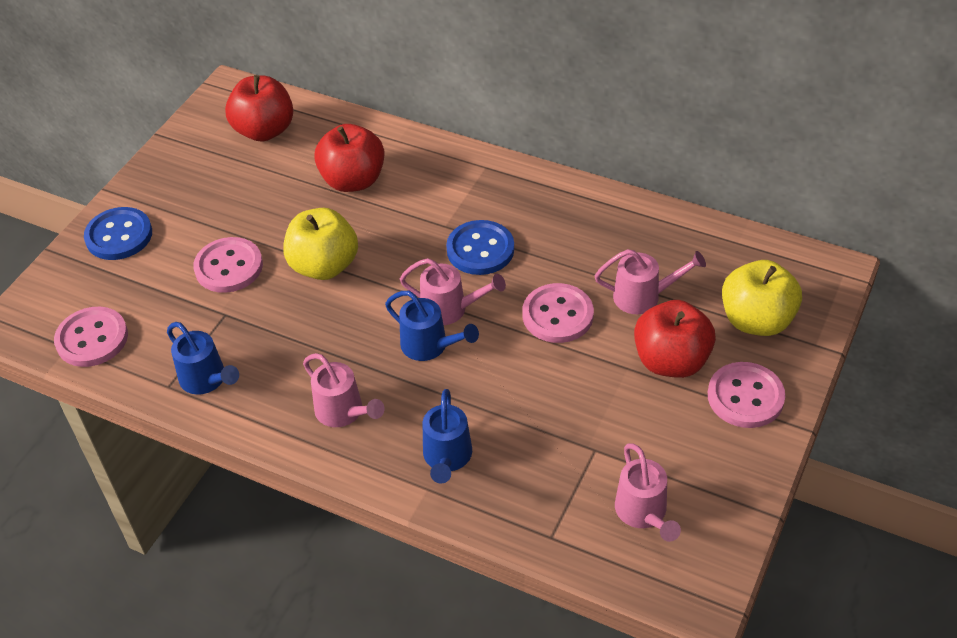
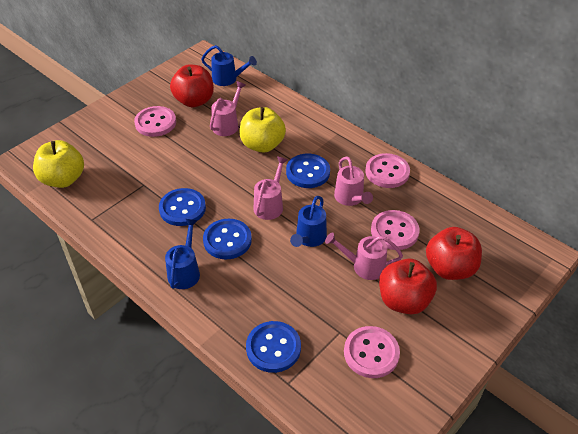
blue button: 2 -> 4

